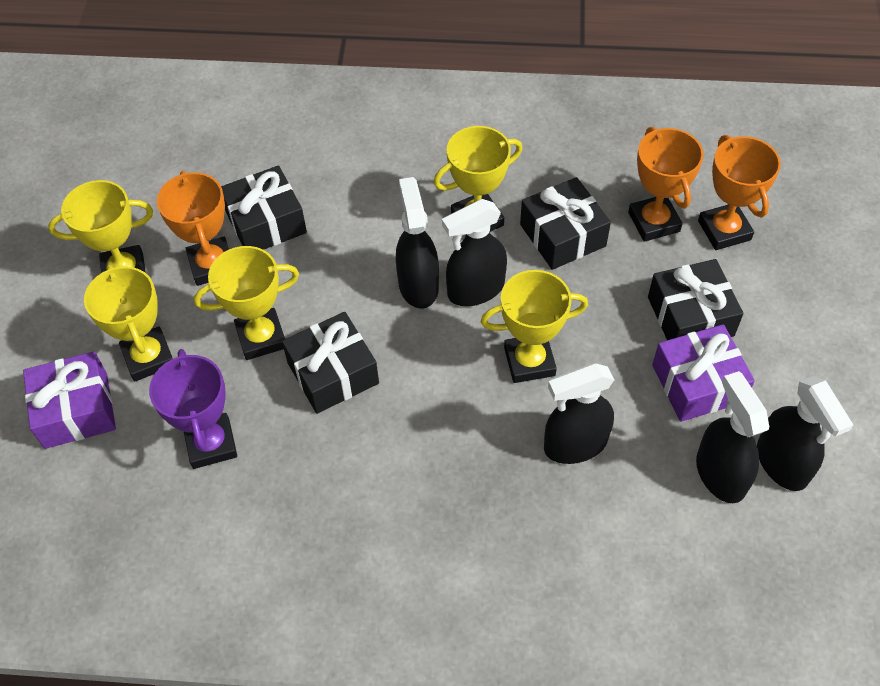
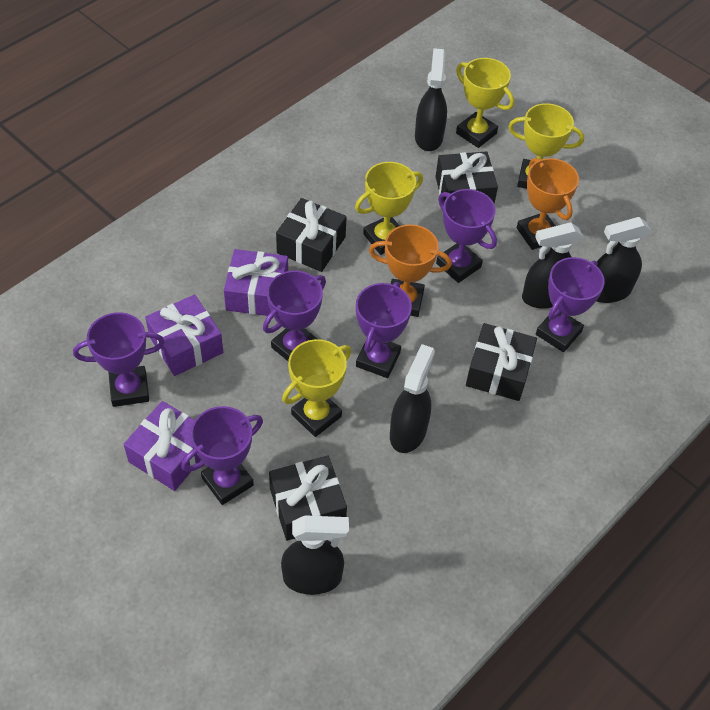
orange trophy: 3 -> 2
purple gift: 2 -> 3
purple trophy: 1 -> 6
yellow trophy: 5 -> 4

